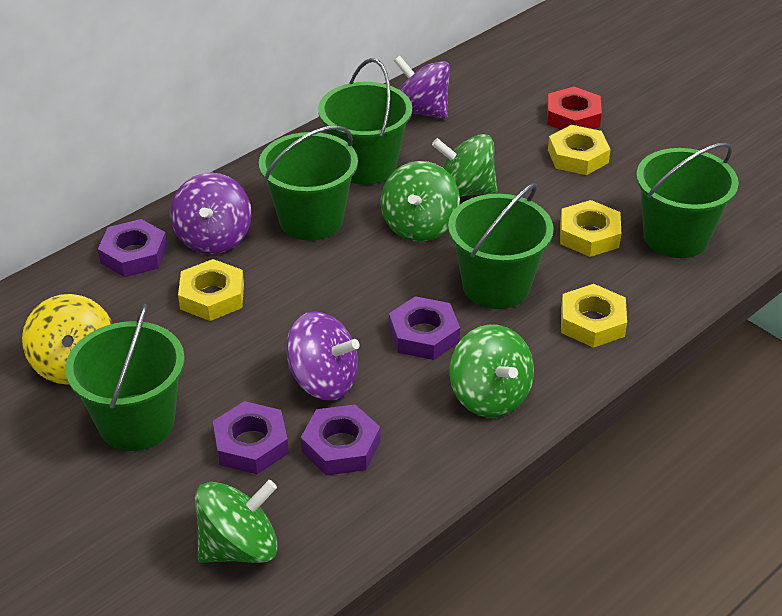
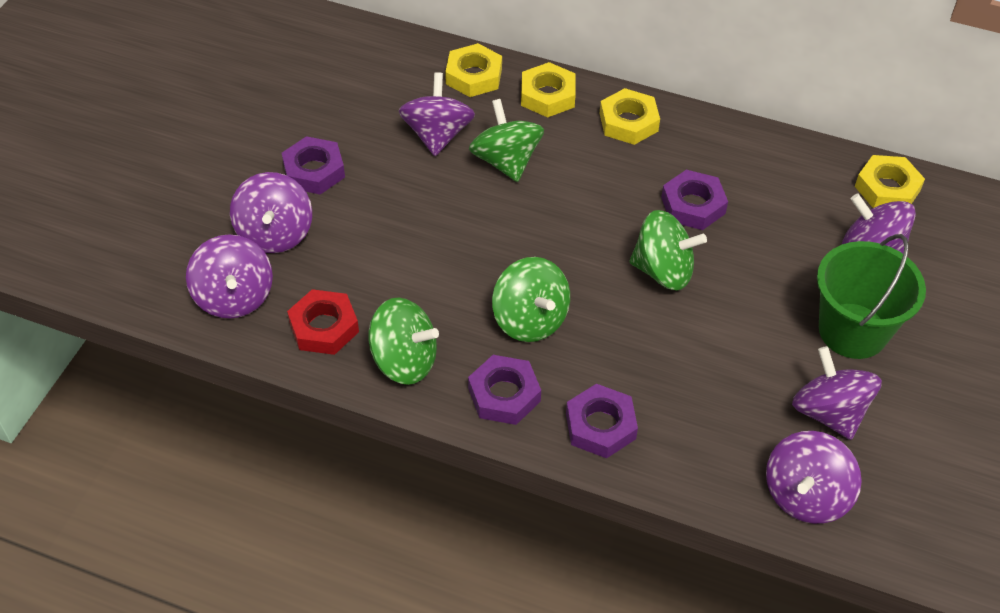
green bucket: 5 -> 1
purple spinning top: 3 -> 6
yellow spinning top: 1 -> 0

